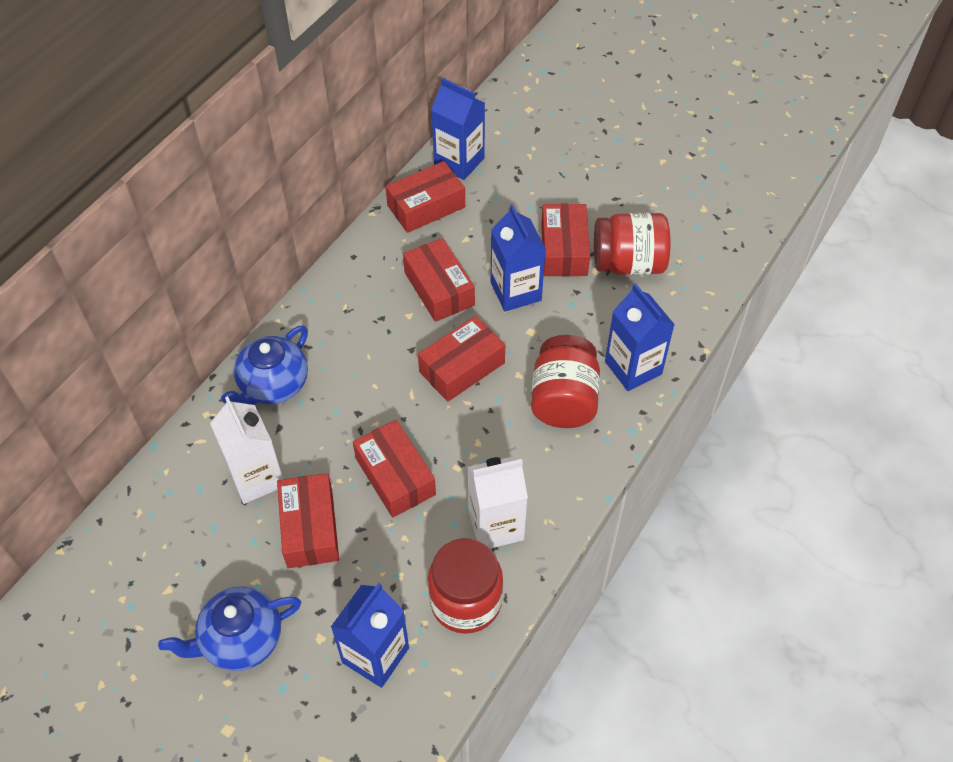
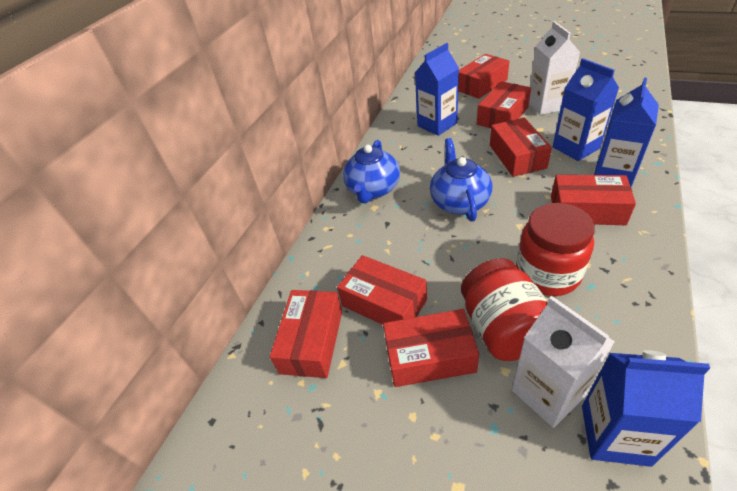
red box: 6 -> 7
red jar: 3 -> 2

